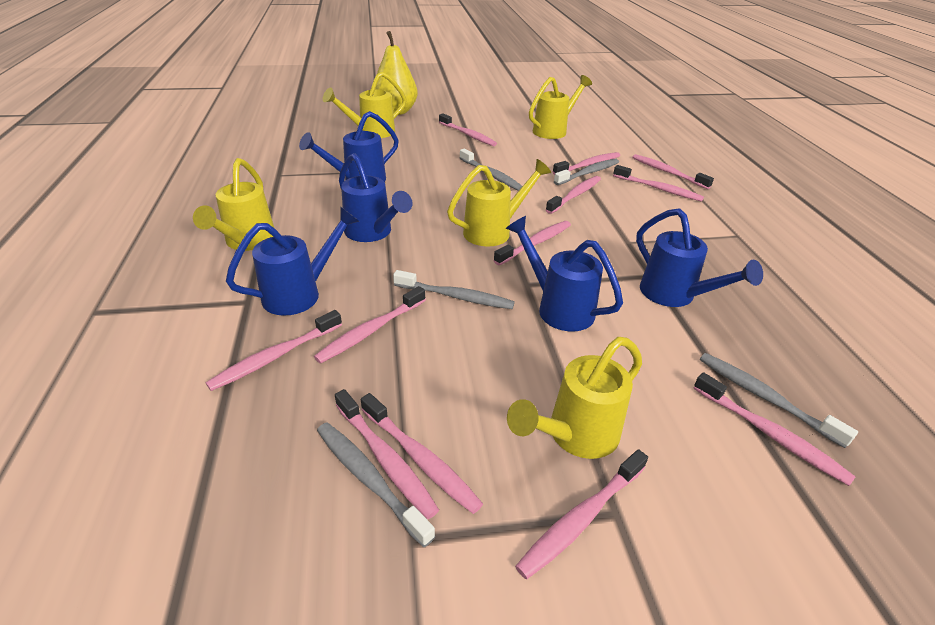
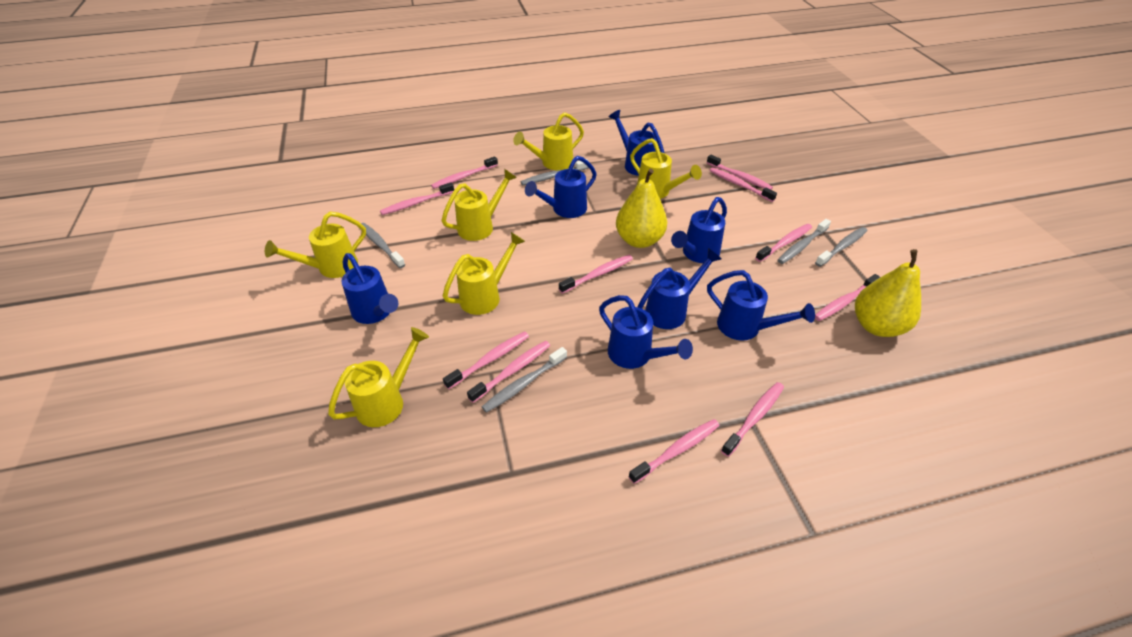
blue watering can: 5 -> 7
pink toothbrush: 12 -> 11
yellow pear: 1 -> 2
yellow watering can: 5 -> 6

